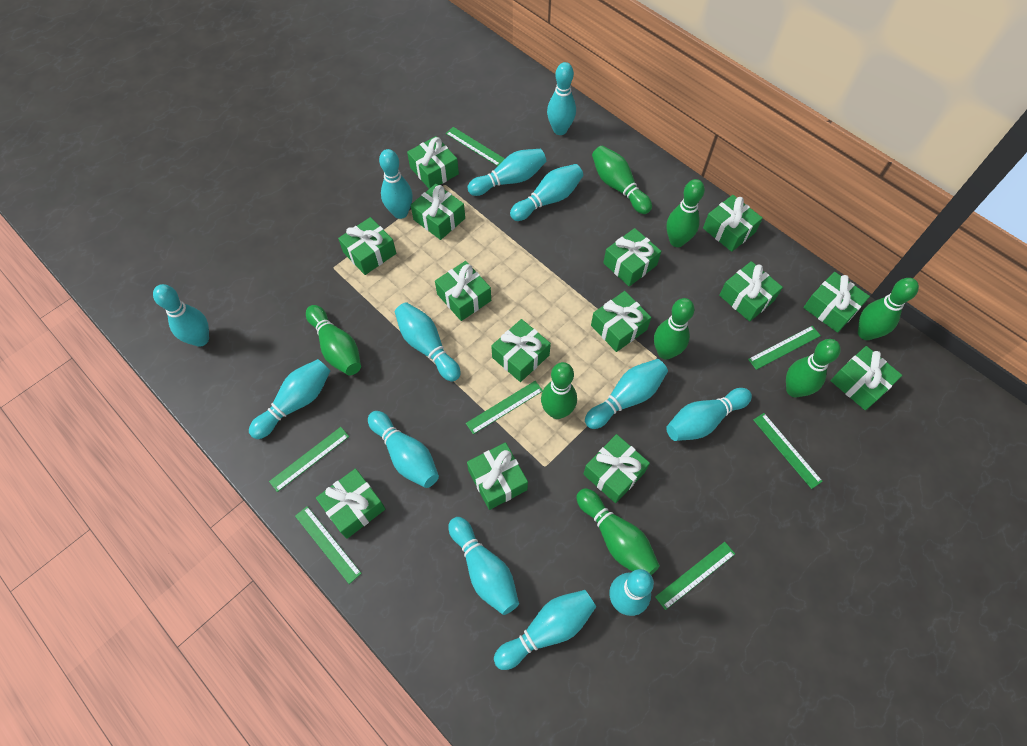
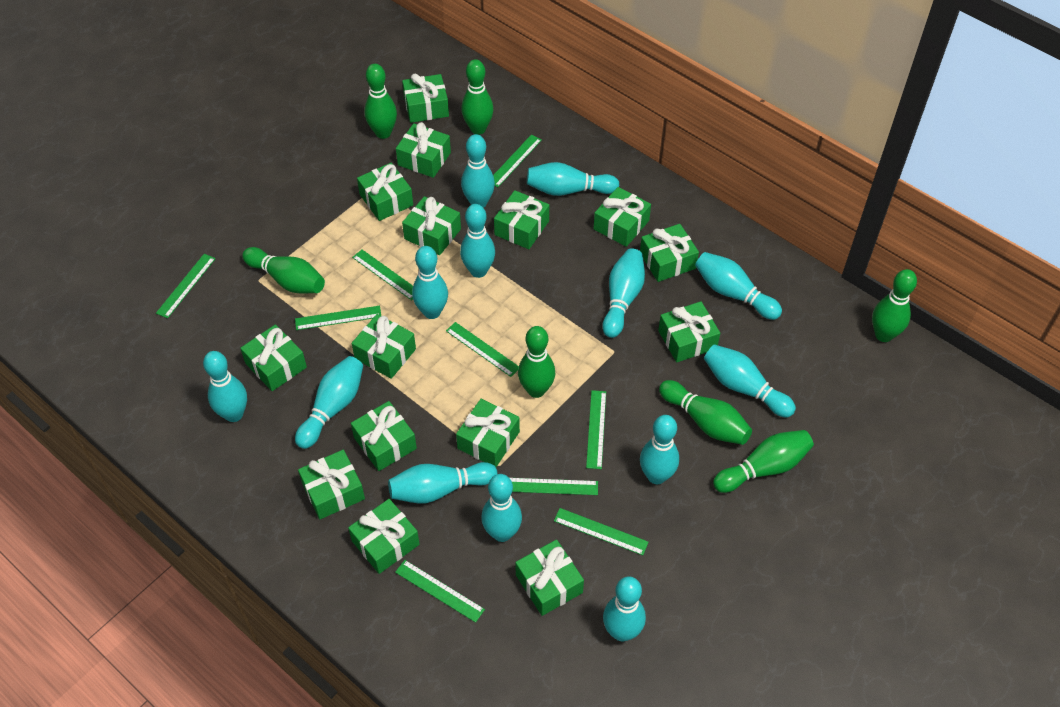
green bowling pin: 8 -> 7
green gift: 14 -> 15
green ruler: 7 -> 9

